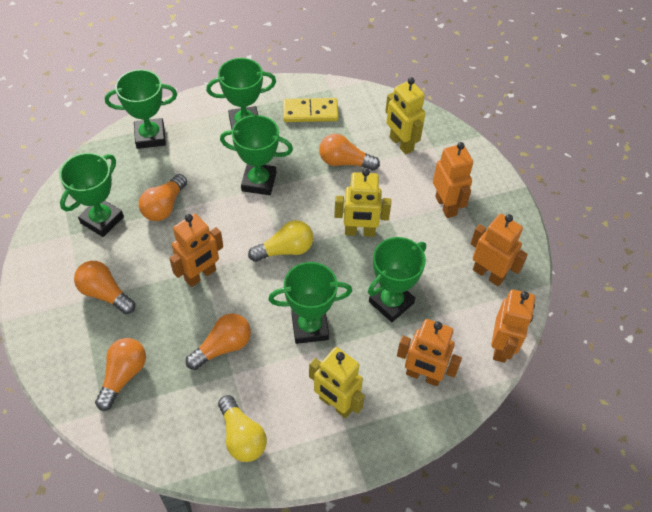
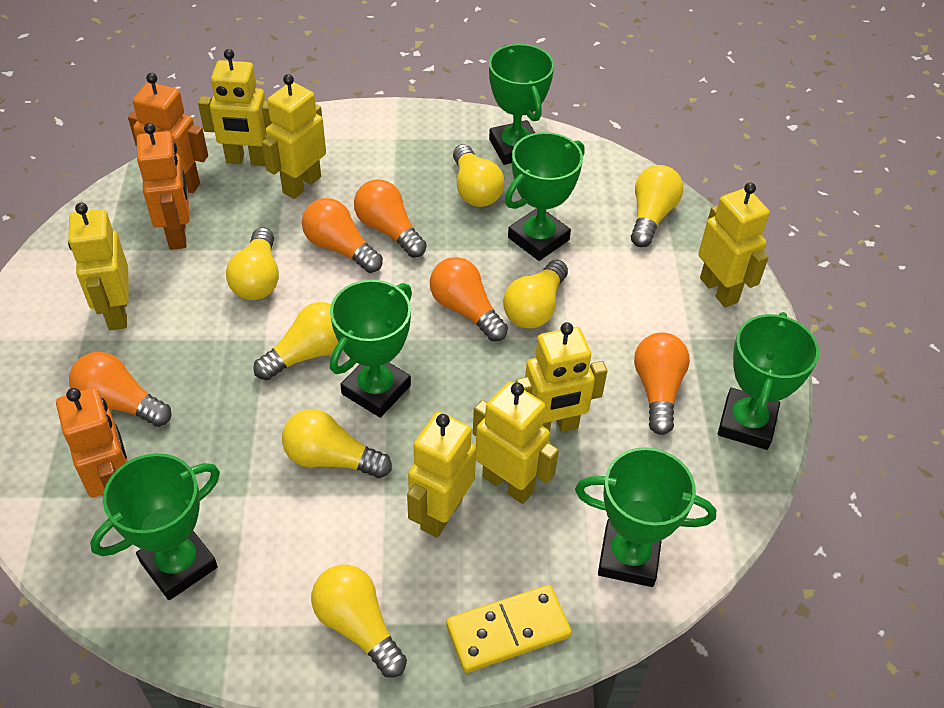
orange robot: 5 -> 3
yellow light bulb: 2 -> 7
yellow robot: 3 -> 7

